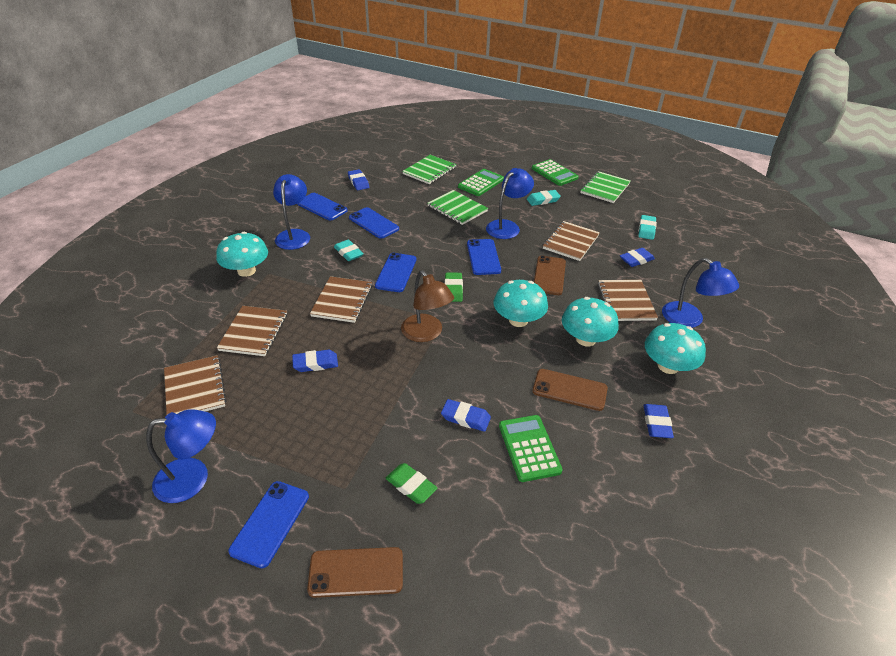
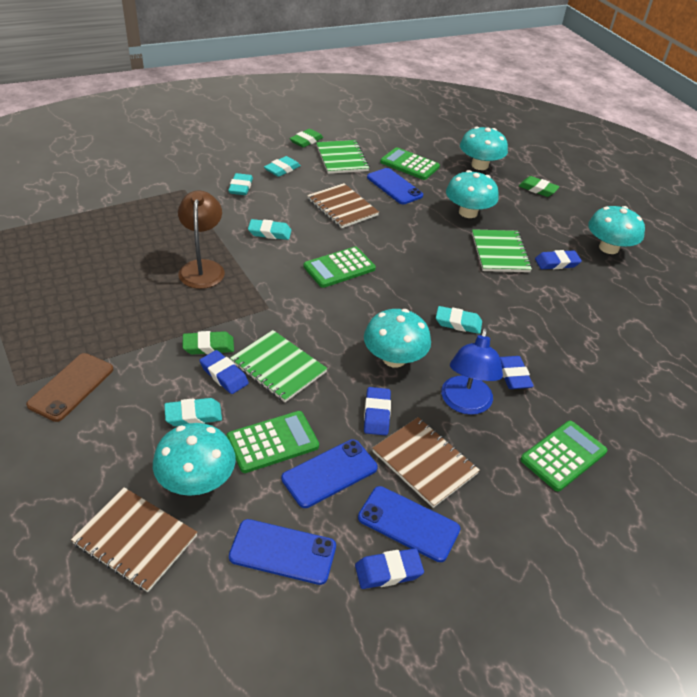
blue lamp: 4 -> 1
blue phone: 5 -> 4
brown notebook: 5 -> 3
brown phone: 3 -> 1
green calculator: 3 -> 4
green eraser: 2 -> 3
turquoise eraser: 3 -> 5
turquoise mushroom: 4 -> 5

